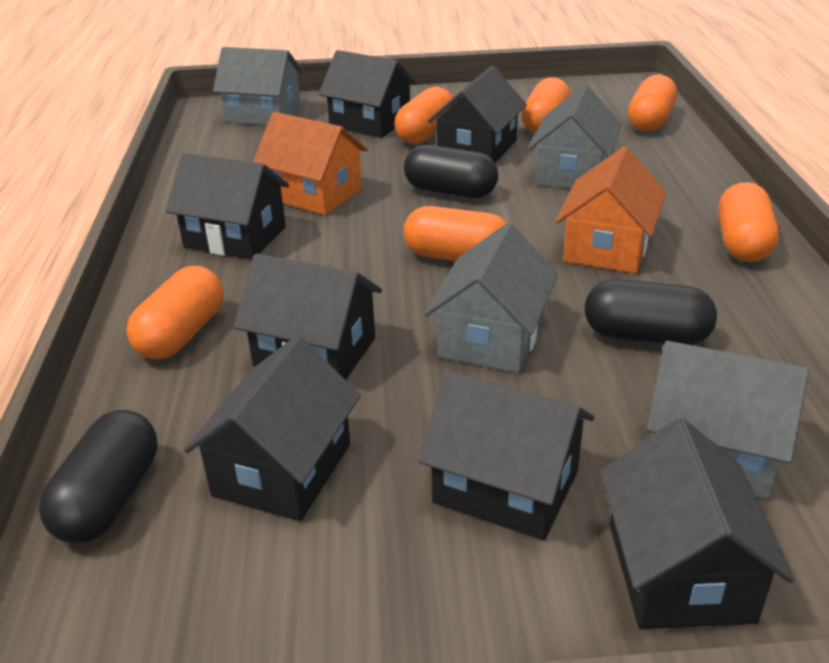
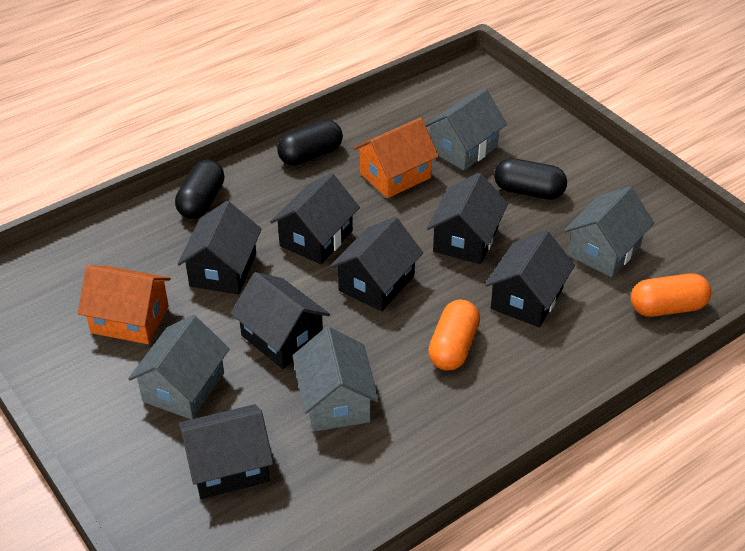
orange capsule: 6 -> 2

